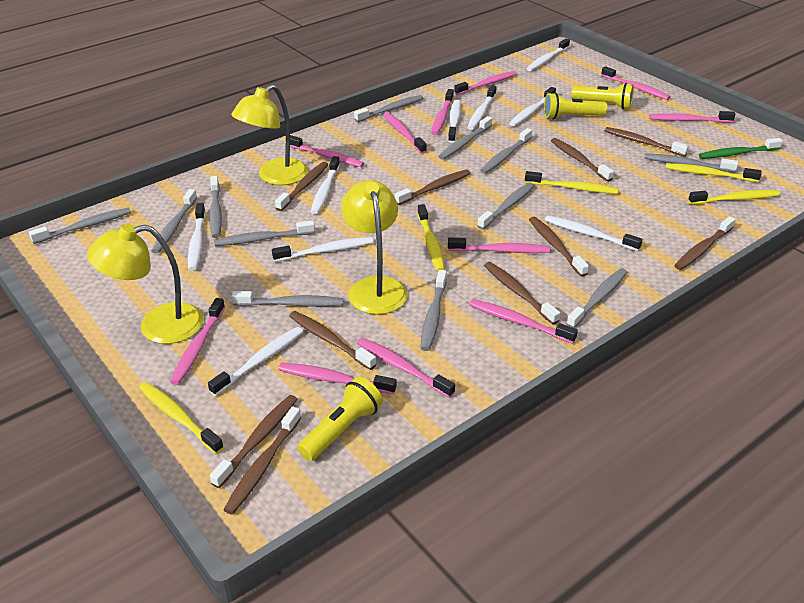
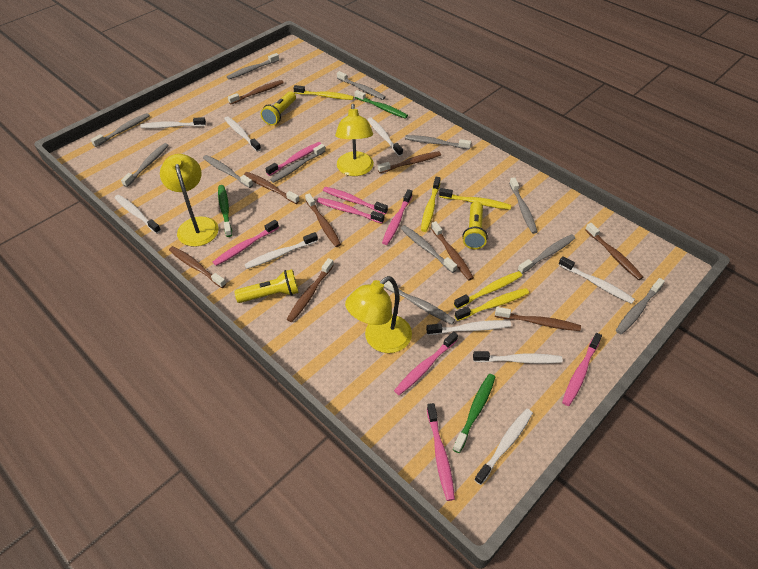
brown toothbrush: 10 -> 9
green toothbrush: 1 -> 3
pink toothbrush: 11 -> 8

